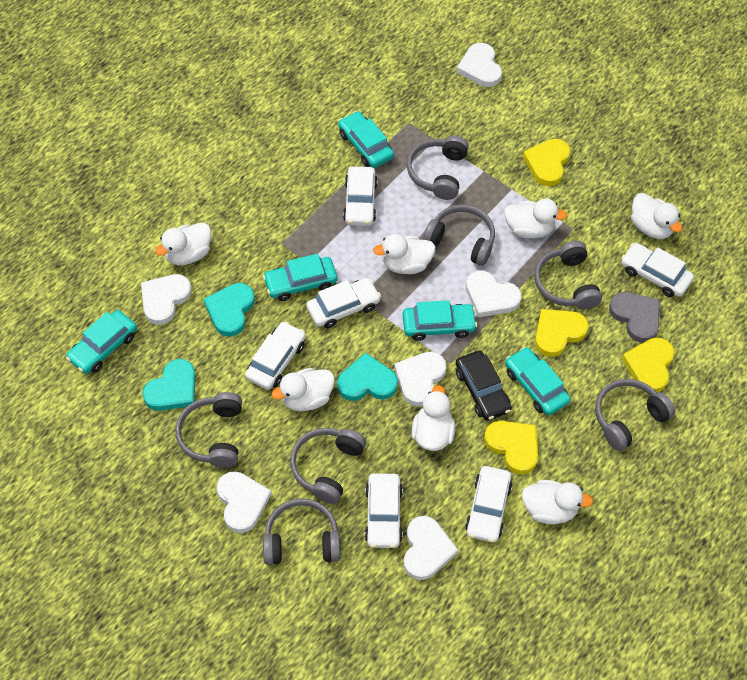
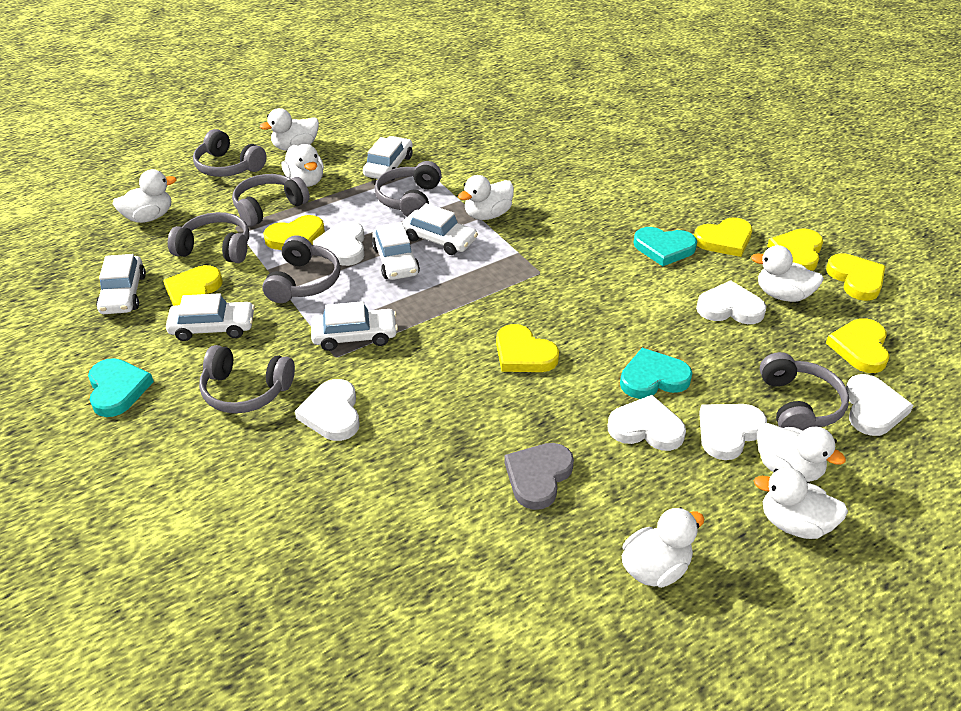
black car: 1 -> 0
turquoise car: 5 -> 0
white duck: 7 -> 8
yellow heart: 4 -> 7

